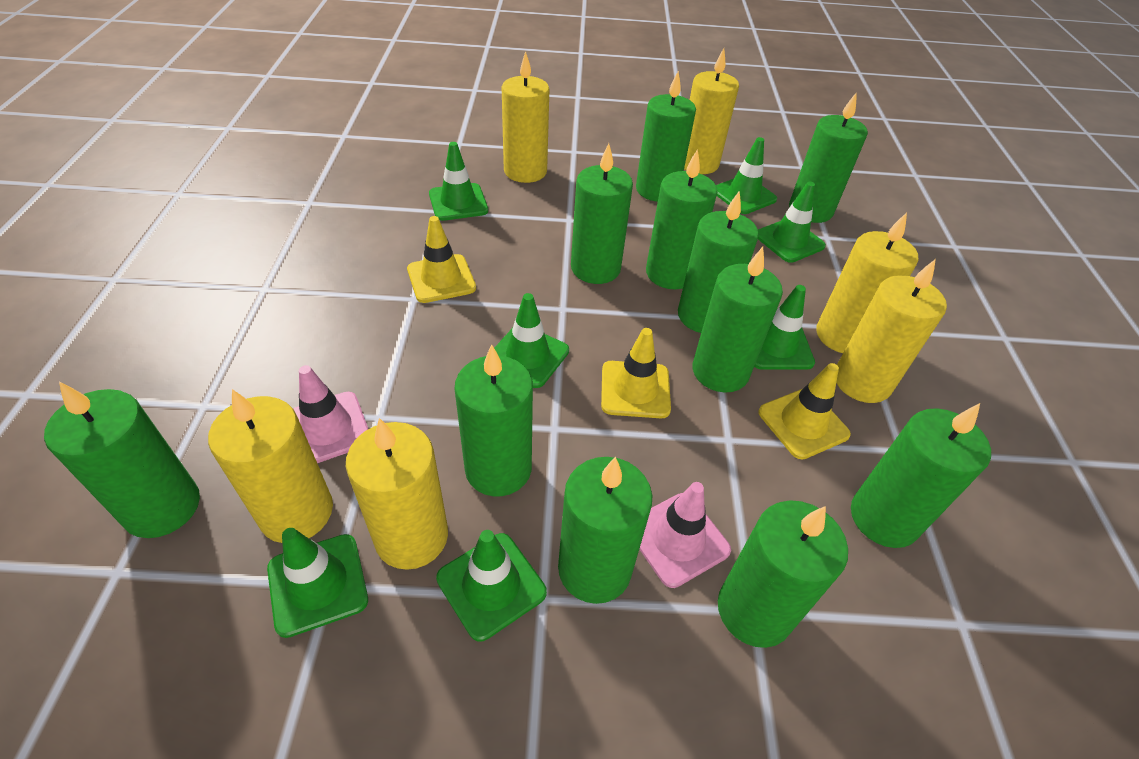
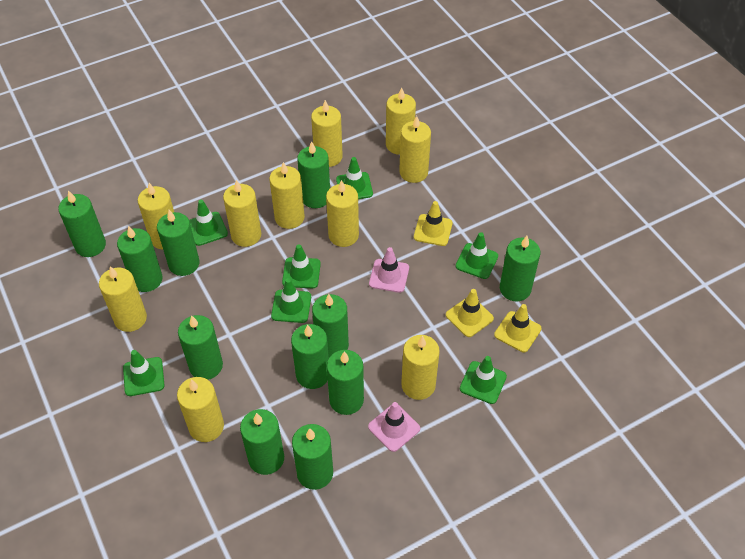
yellow candle: 6 -> 10

